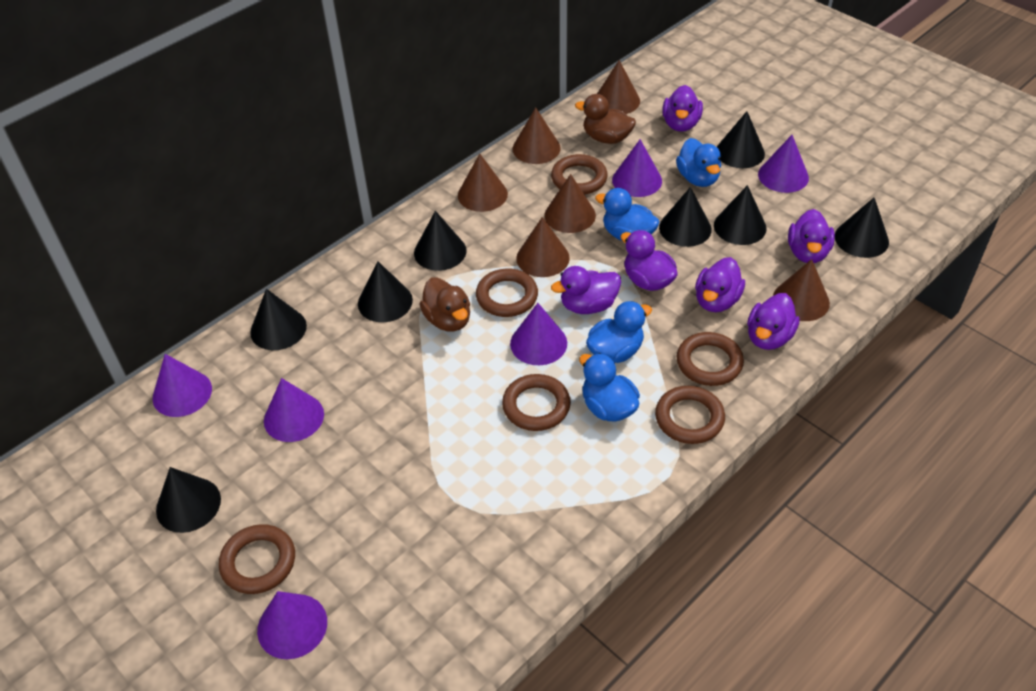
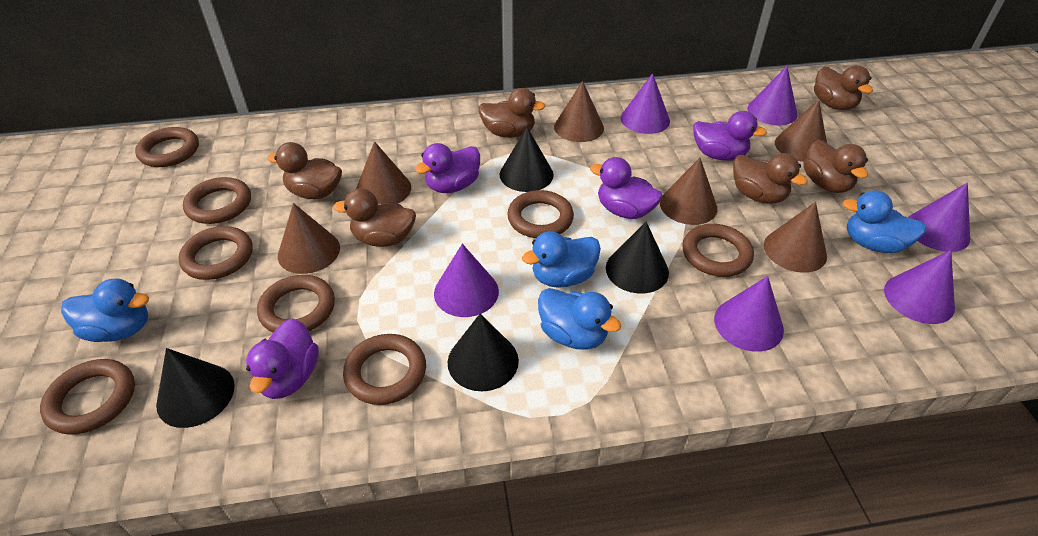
black cone: 8 -> 4
brown duck: 2 -> 6
brown ring: 6 -> 8
purple duck: 6 -> 4

